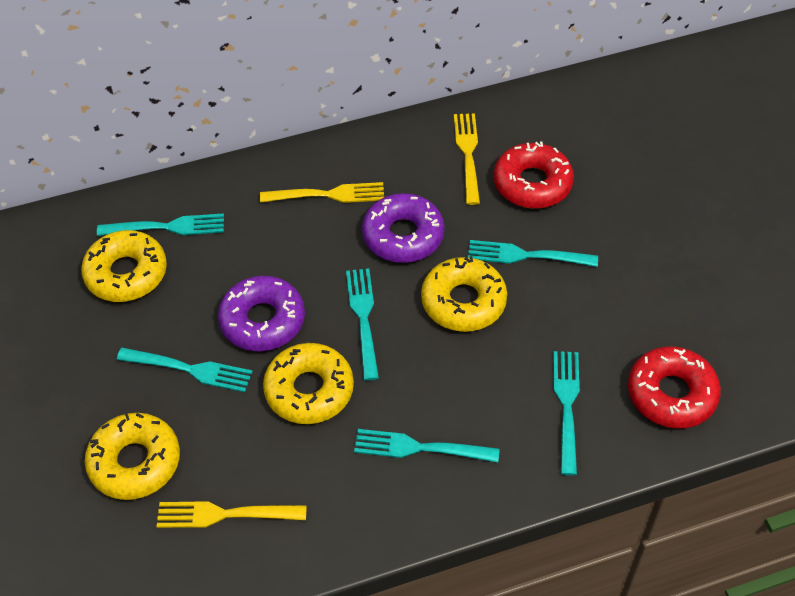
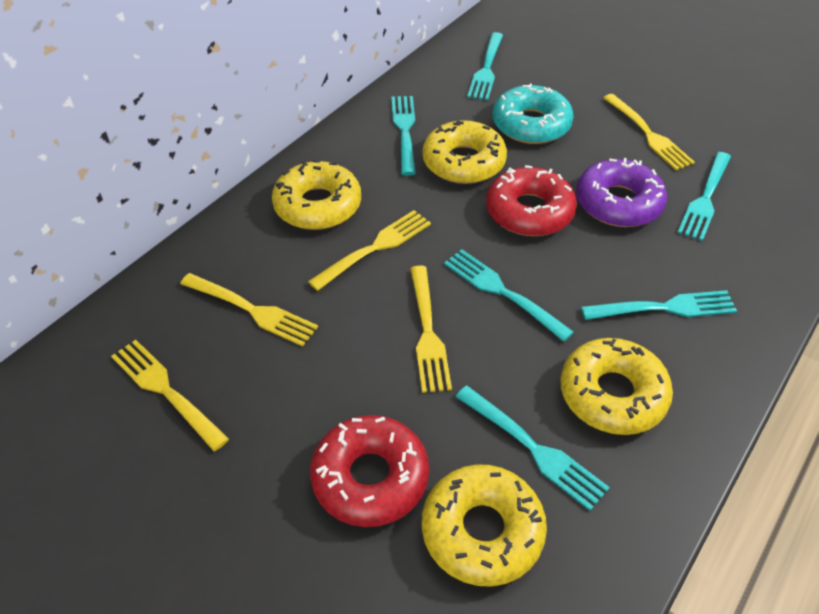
purple donut: 2 -> 1
turquoise donut: 0 -> 1
yellow fork: 3 -> 5

